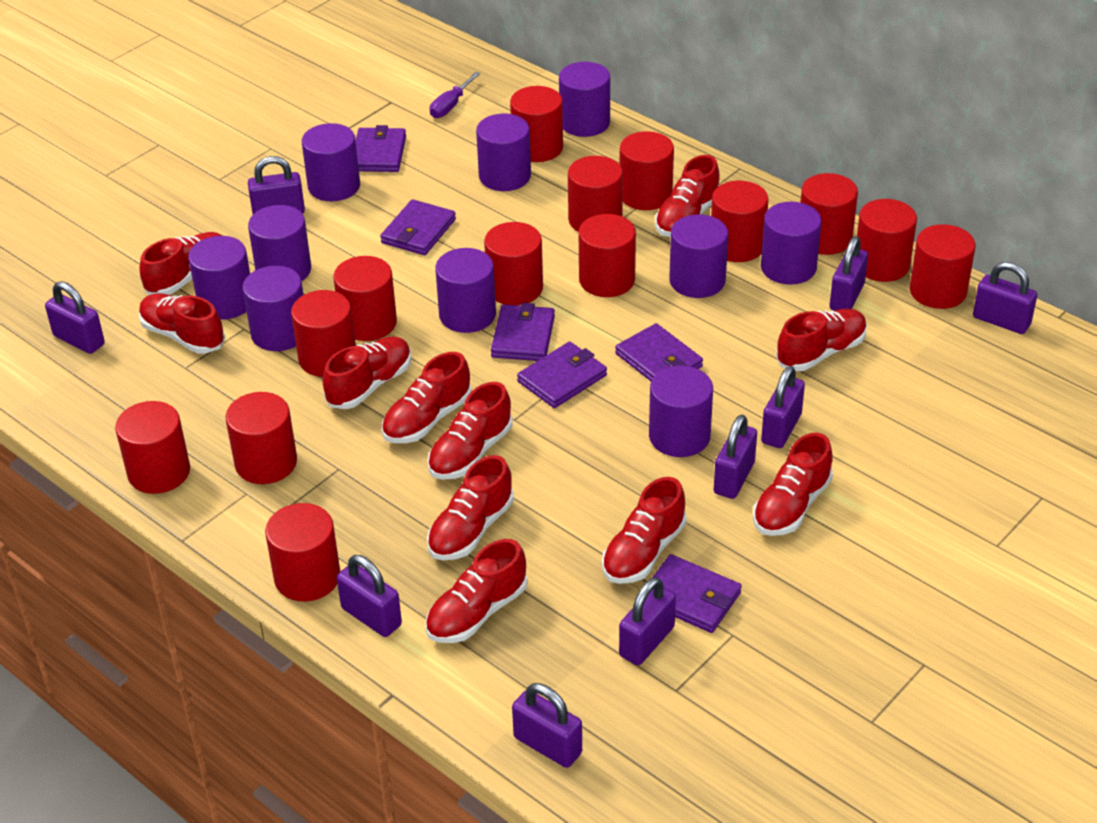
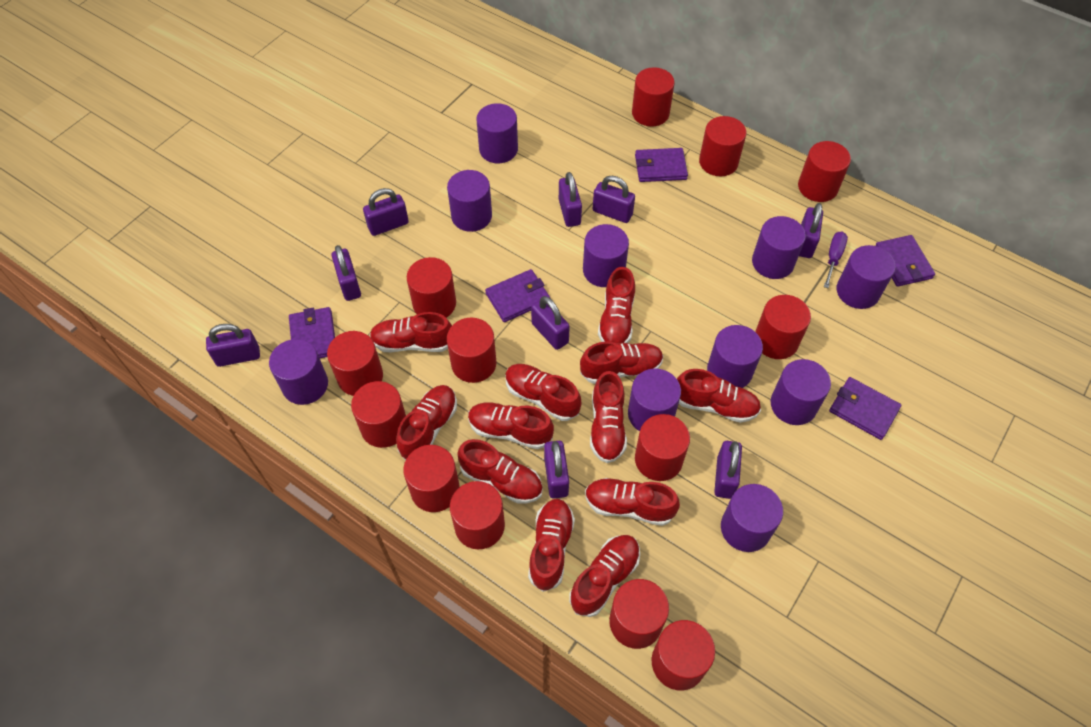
purple wallet: 6 -> 5
red cylinder: 14 -> 13
red shoe: 11 -> 12

